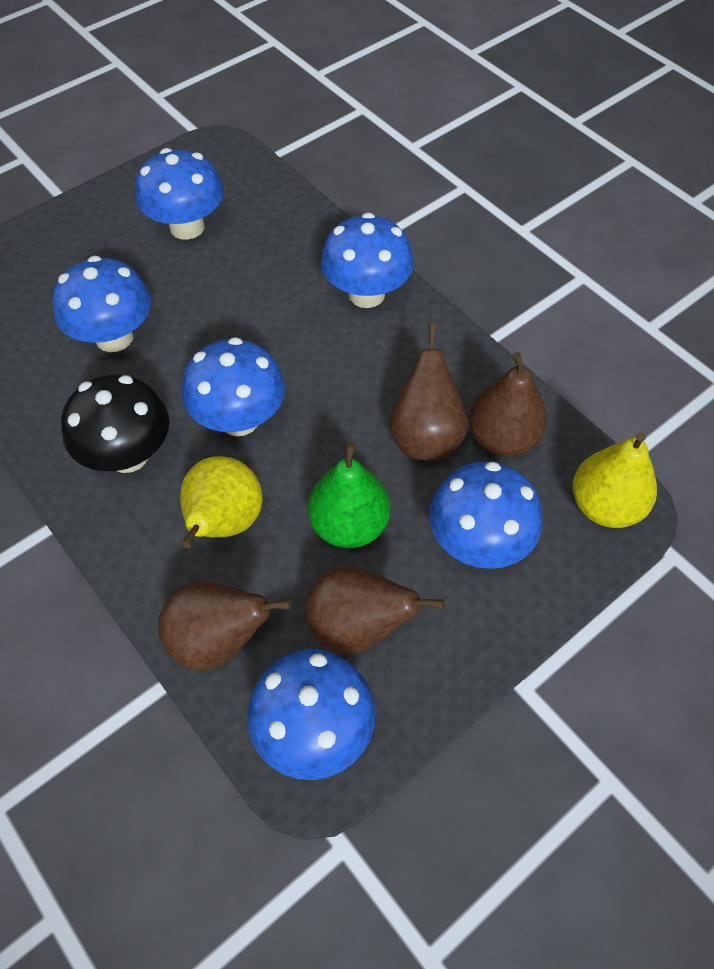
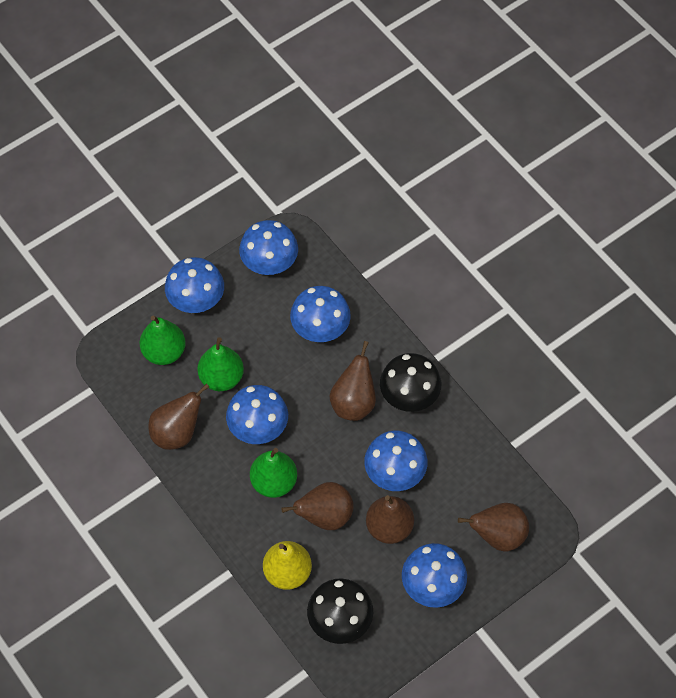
black mushroom: 1 -> 2
brown pear: 4 -> 5
green pear: 1 -> 3
yellow pear: 2 -> 1

